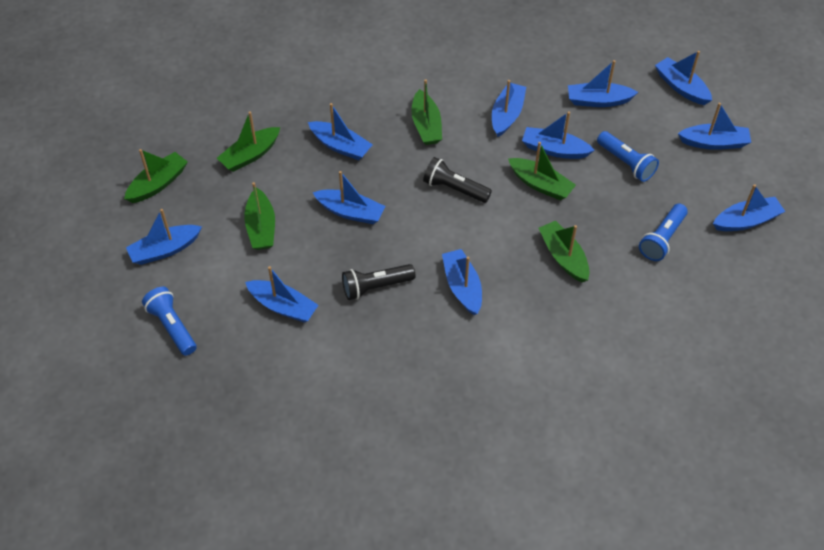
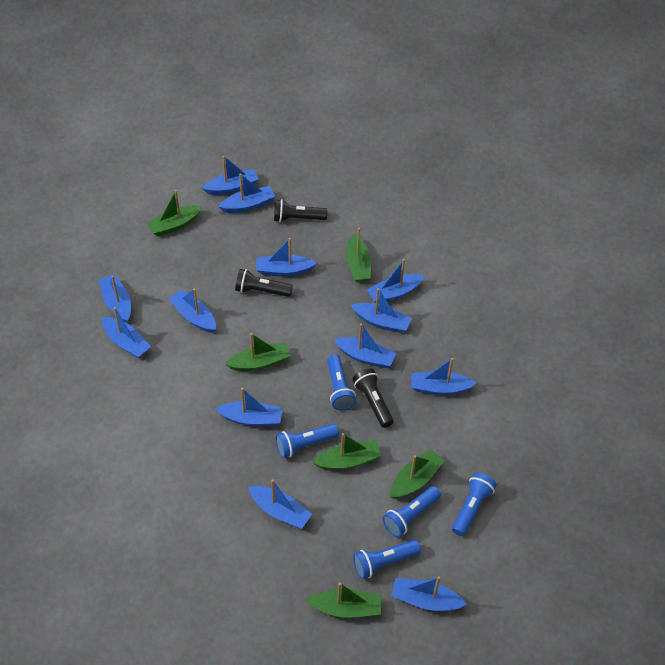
black flashlight: 2 -> 3
blue boat: 11 -> 13
blue flashlight: 3 -> 5

